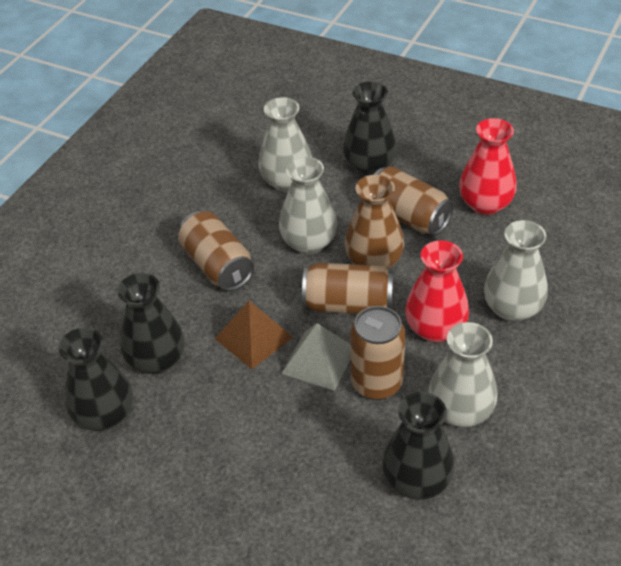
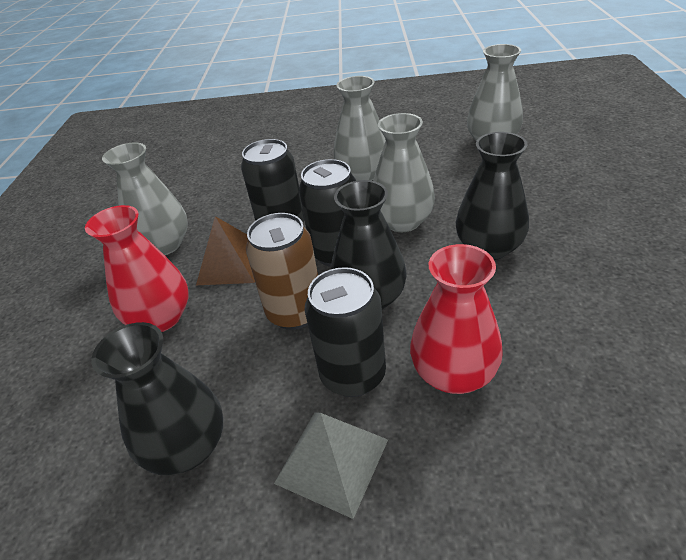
black can: 0 -> 3
black vase: 4 -> 3
brown can: 4 -> 1
brown vase: 1 -> 0

